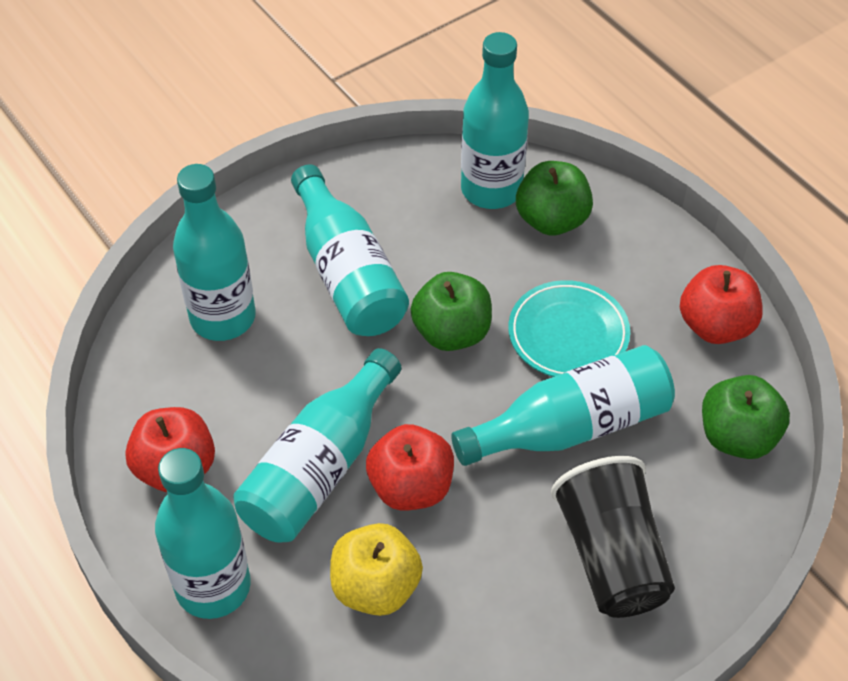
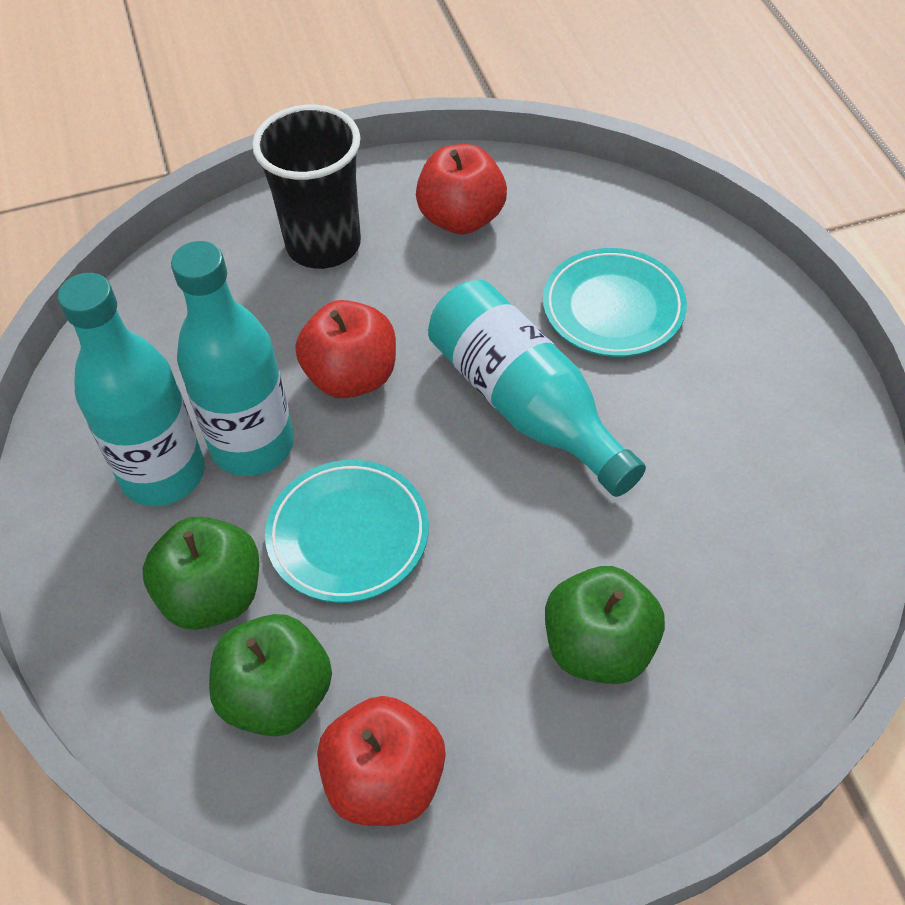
turquoise bottle: 6 -> 3
turquoise plate: 1 -> 2
yellow apple: 1 -> 0

